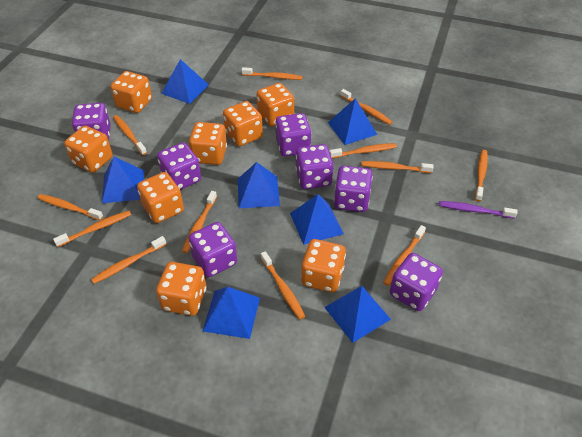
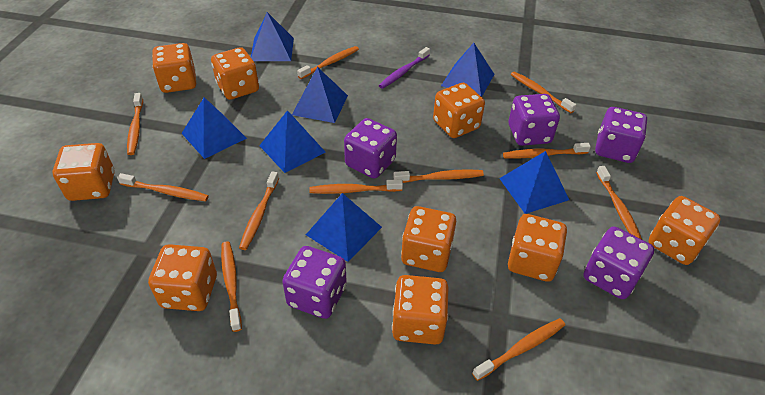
orange dice: 8 -> 9
orange toothbrush: 12 -> 11
purple dice: 7 -> 5

